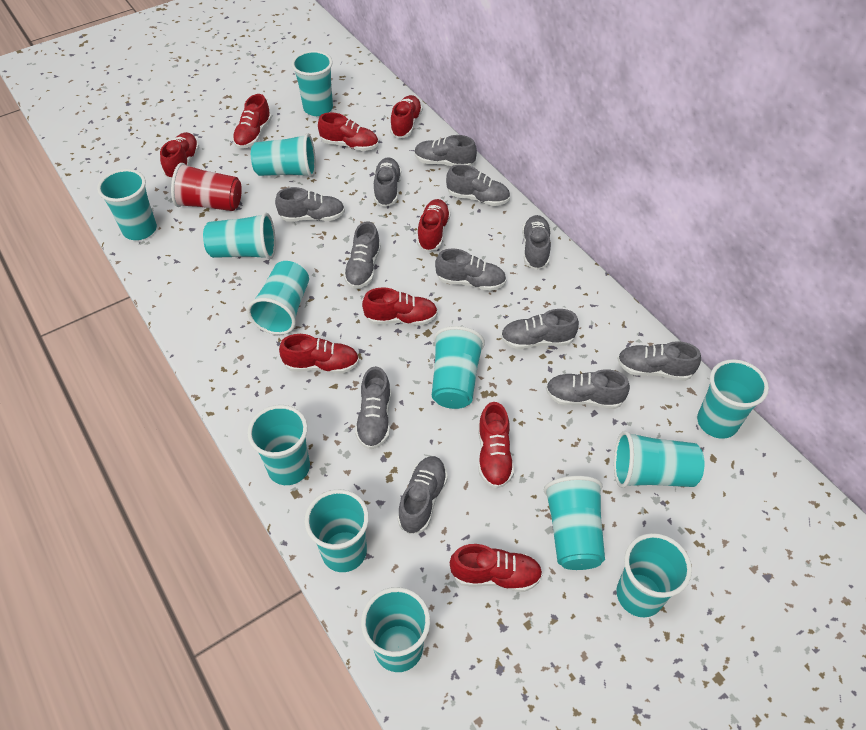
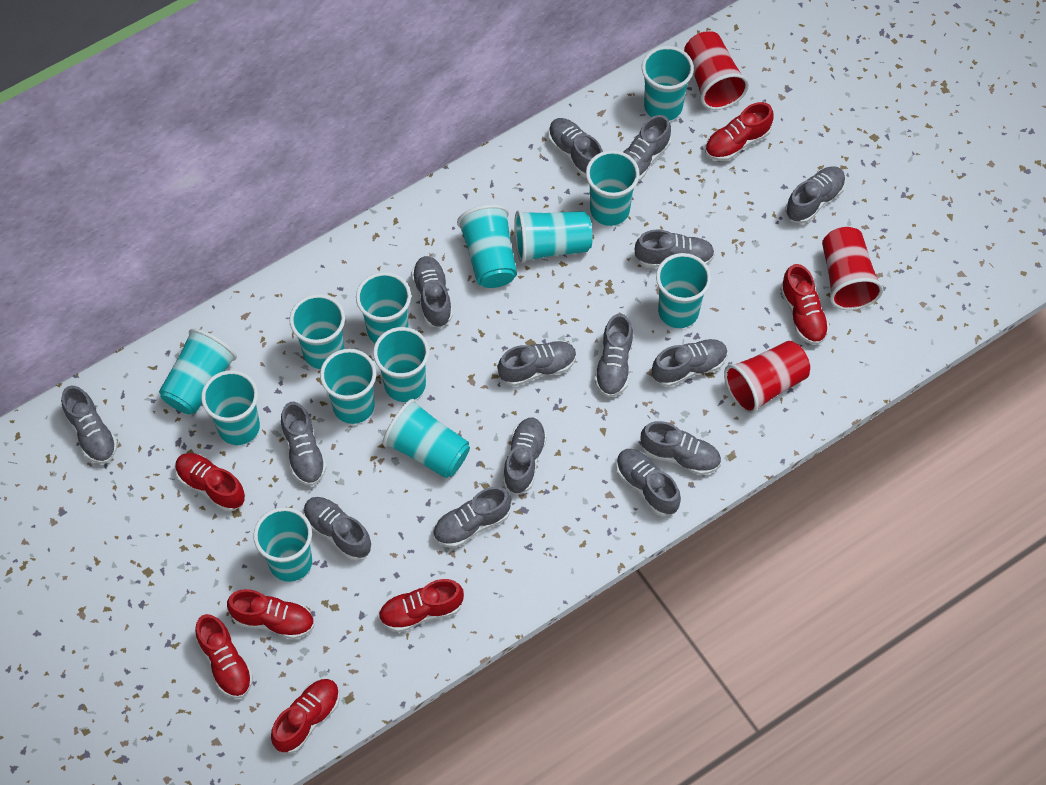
grey shoe: 12 -> 15
red cup: 1 -> 3
red shoe: 9 -> 7

